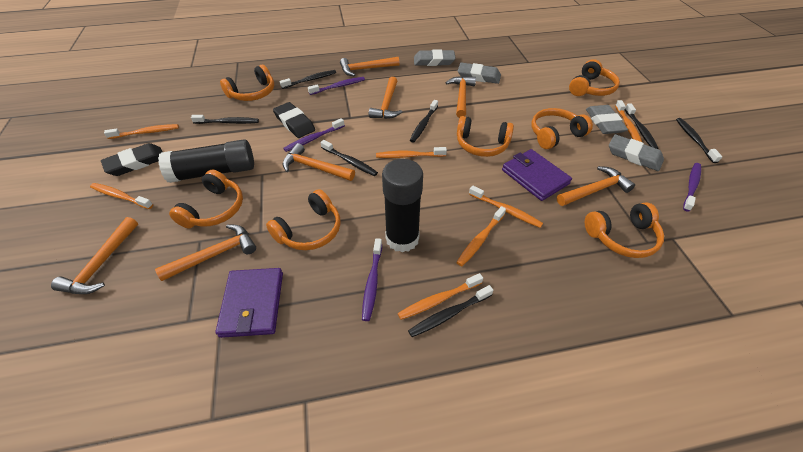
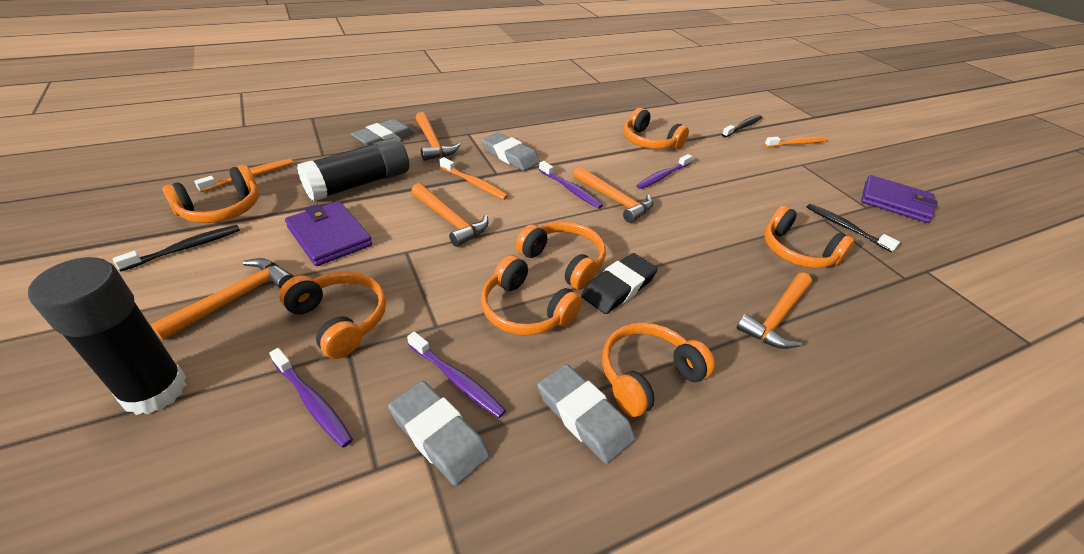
black eraser: 2 -> 1
black toothbrush: 7 -> 3
orange hammer: 7 -> 5
orange toothbrush: 7 -> 3

